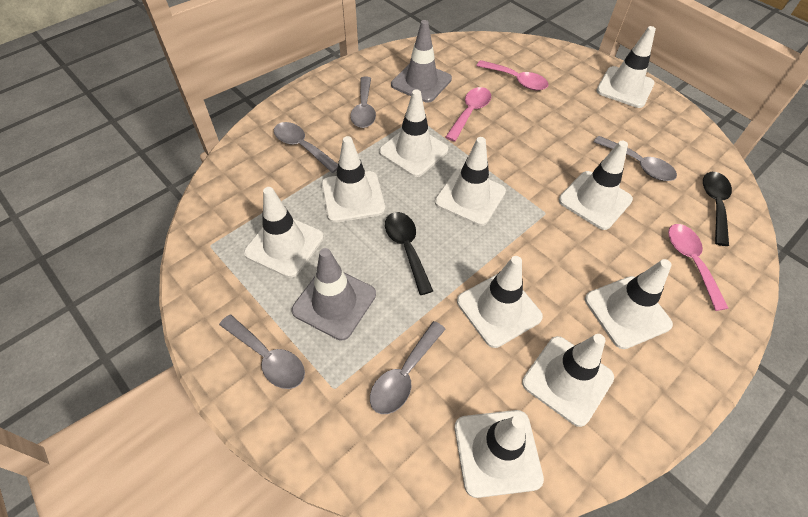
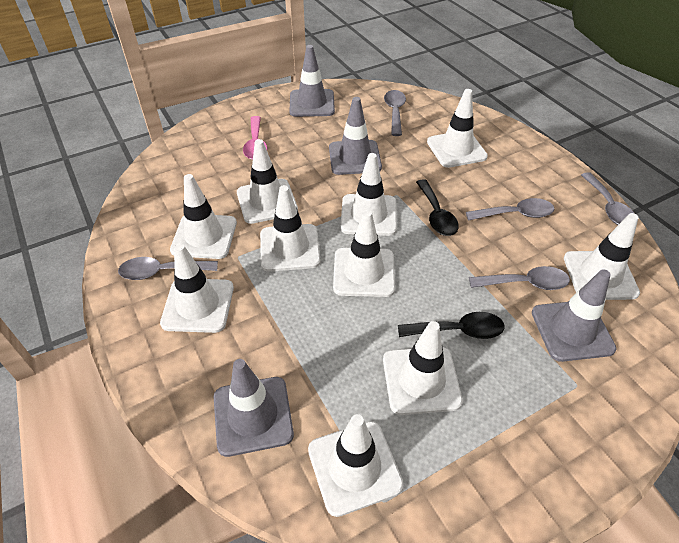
grey traffic cone: 2 -> 4
pink spoon: 3 -> 1

